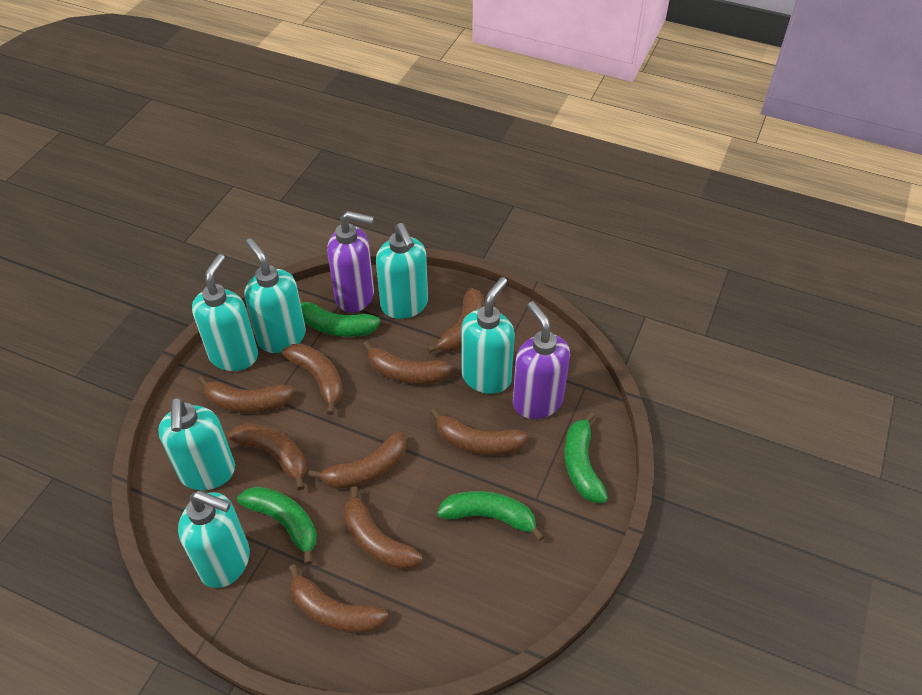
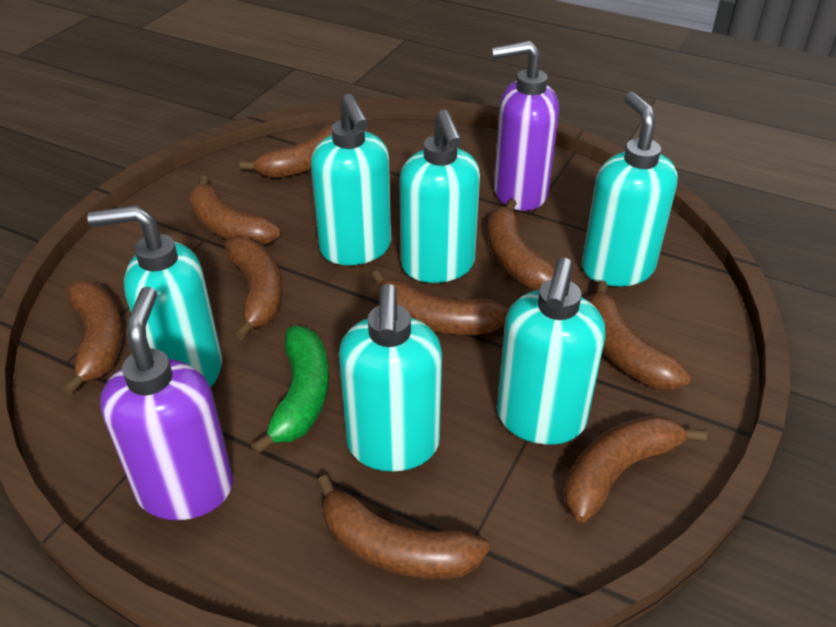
green banana: 4 -> 1

